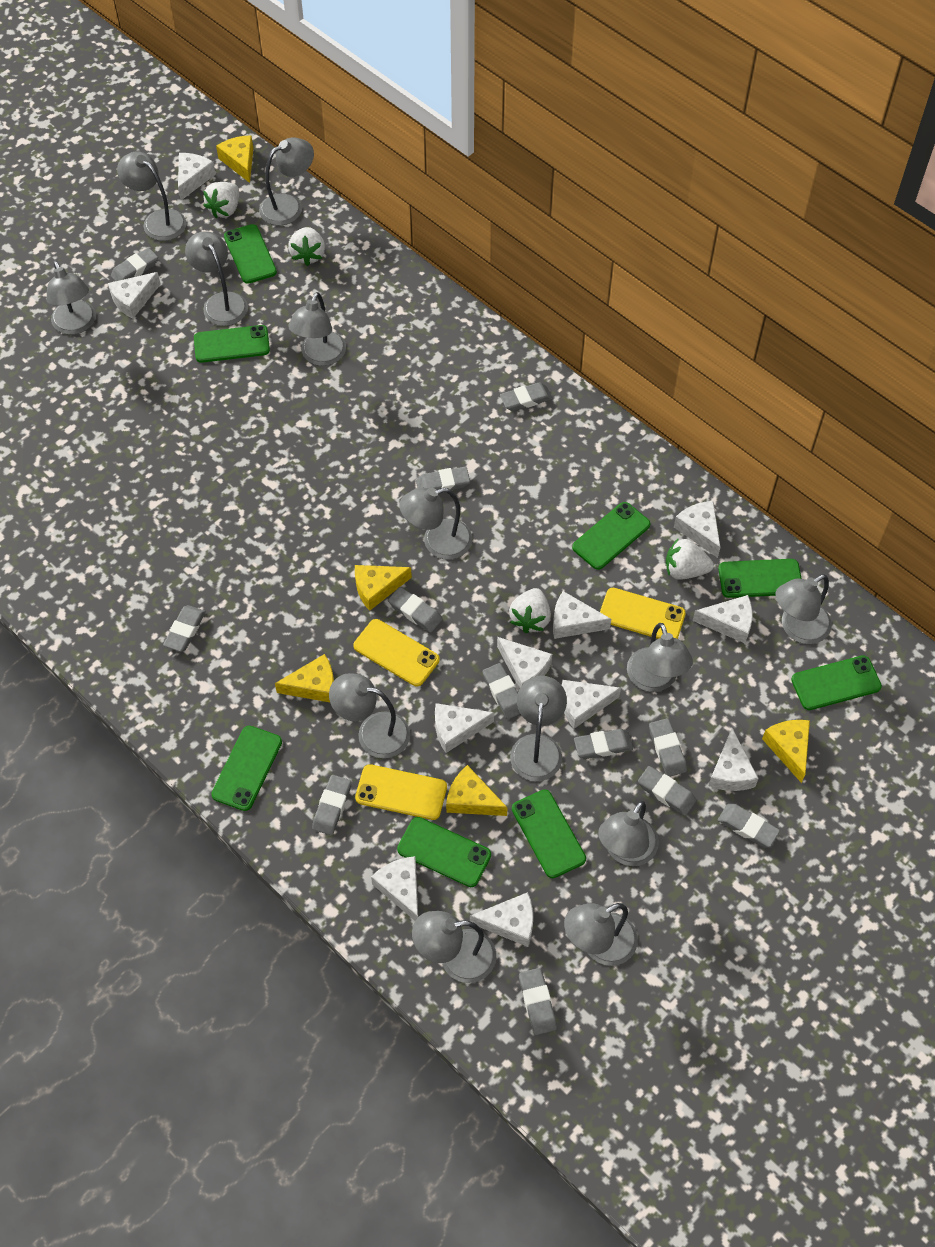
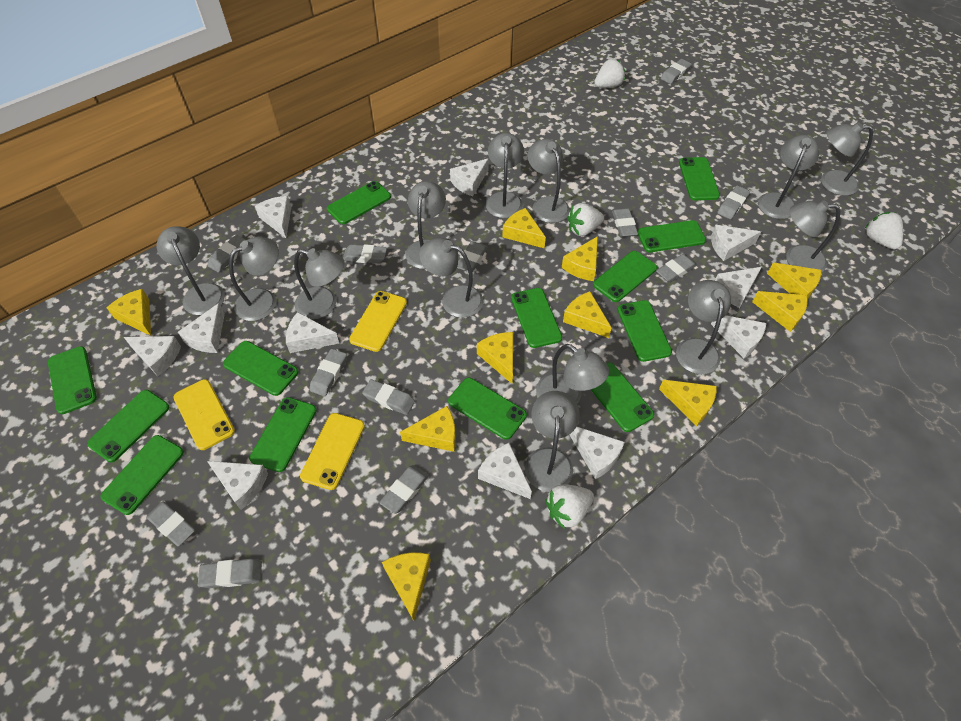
green phone: 8 -> 13
yellow cheese: 5 -> 10

